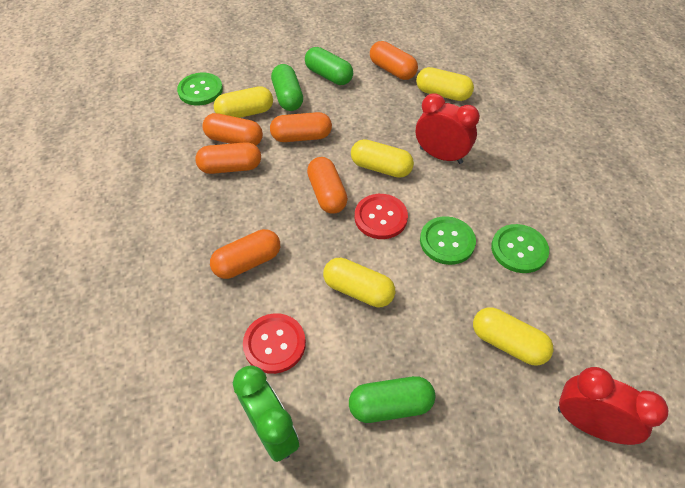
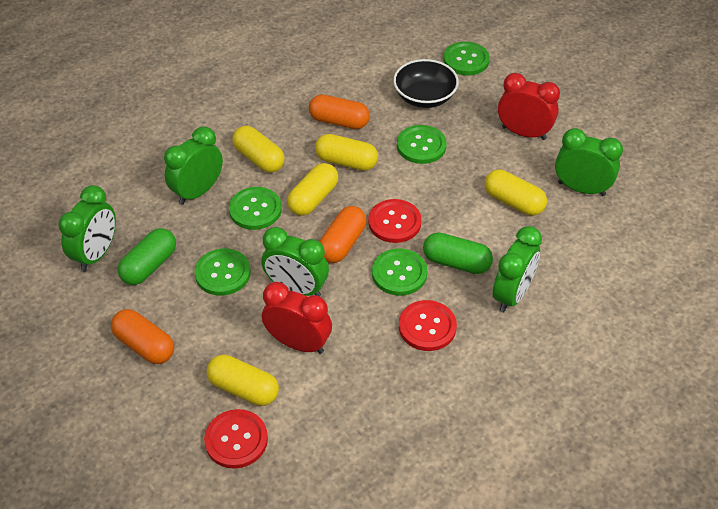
black bowl: 0 -> 1
green button: 3 -> 5
green capsule: 3 -> 2
green clock: 1 -> 5
orange capsule: 6 -> 3
red button: 2 -> 3

